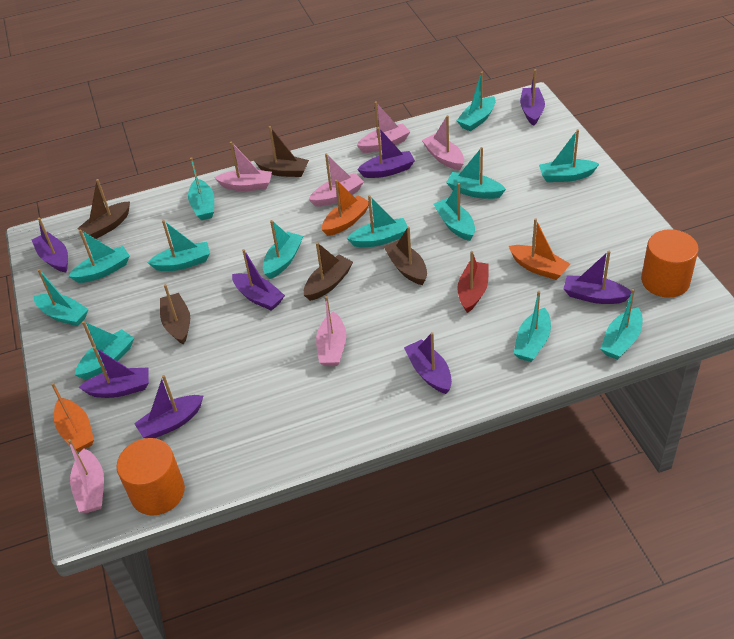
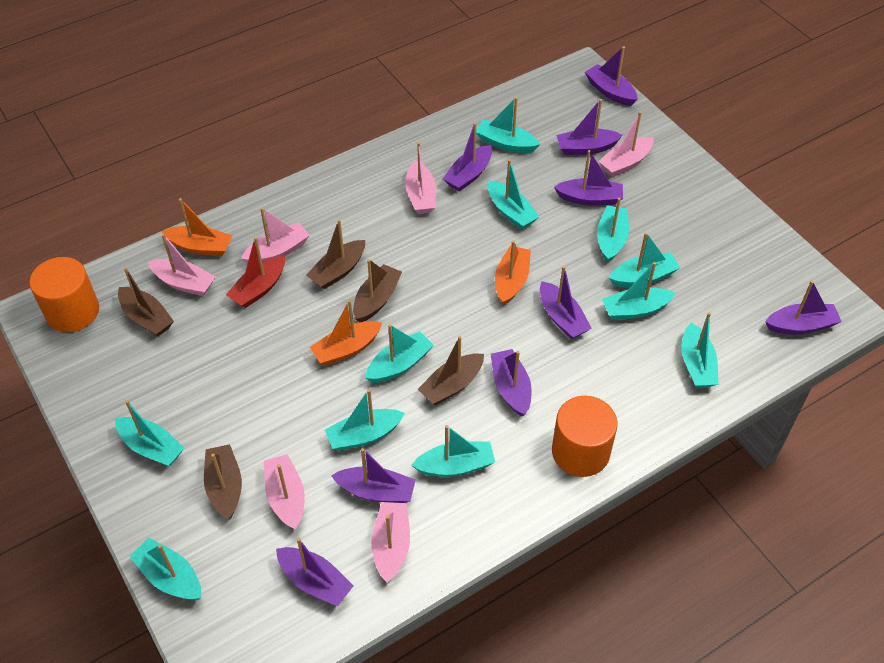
purple boat: 8 -> 9
turquoise boat: 13 -> 11

